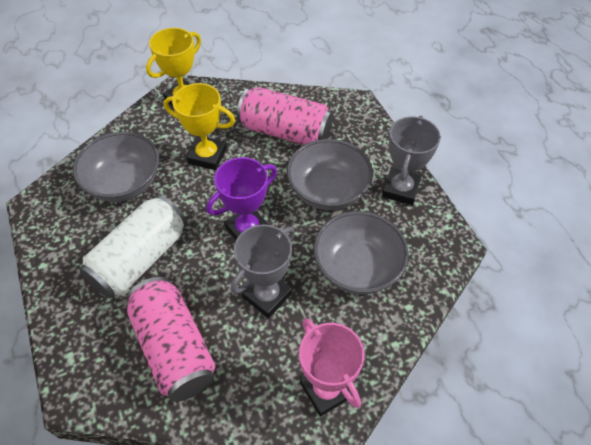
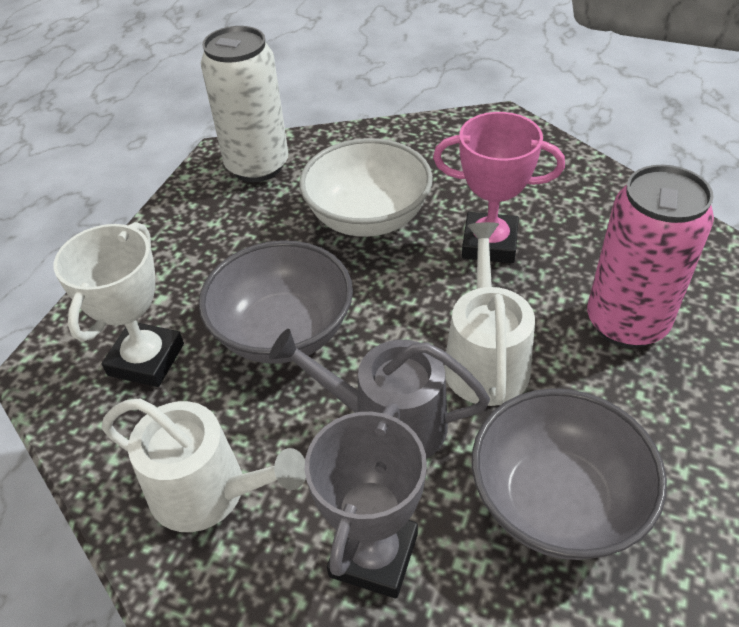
grey bowl: 3 -> 2
grey trophy: 2 -> 1
grey watering can: 0 -> 1
pink can: 2 -> 1
purple trophy: 1 -> 0
white bowl: 0 -> 1
white trophy: 0 -> 1
white watering can: 0 -> 2
yellow trophy: 2 -> 0

